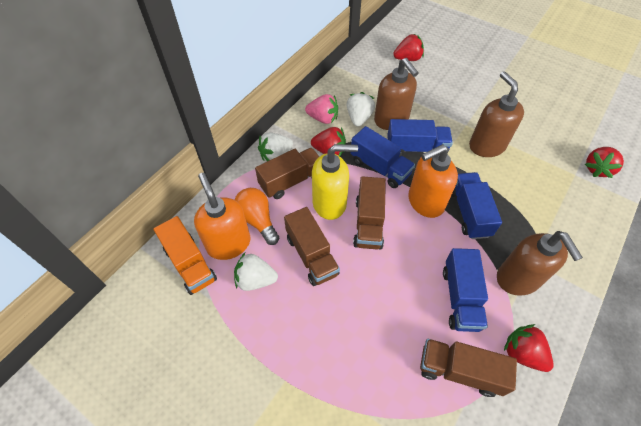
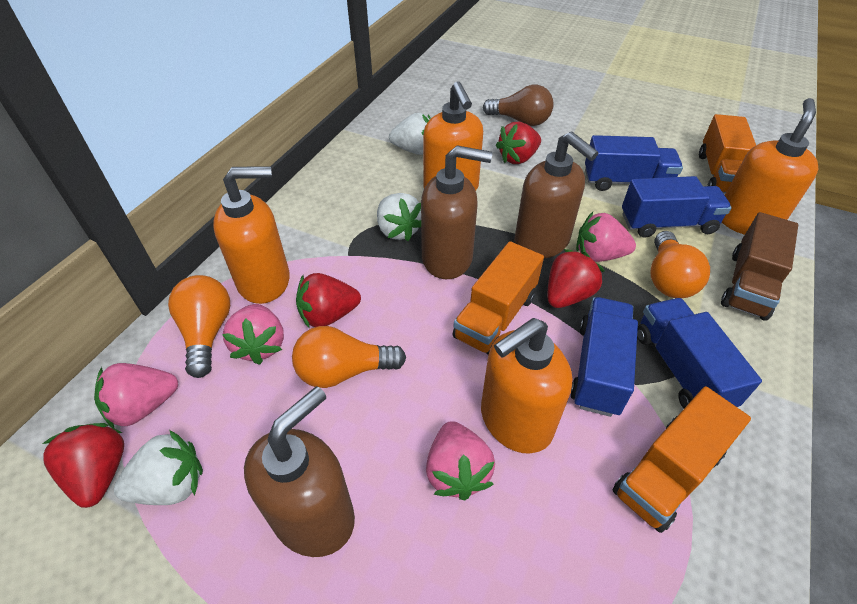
brown light bulb: 0 -> 1
brown truck: 4 -> 1
orange light bulb: 1 -> 3
orange soap dispenser: 2 -> 4
orange truck: 1 -> 3
pink strawberry: 1 -> 4
yellow soap dispenser: 1 -> 0

